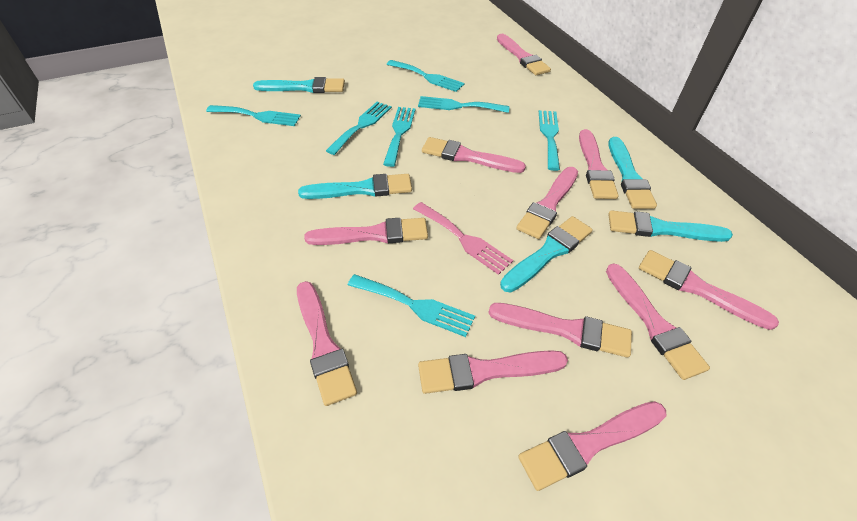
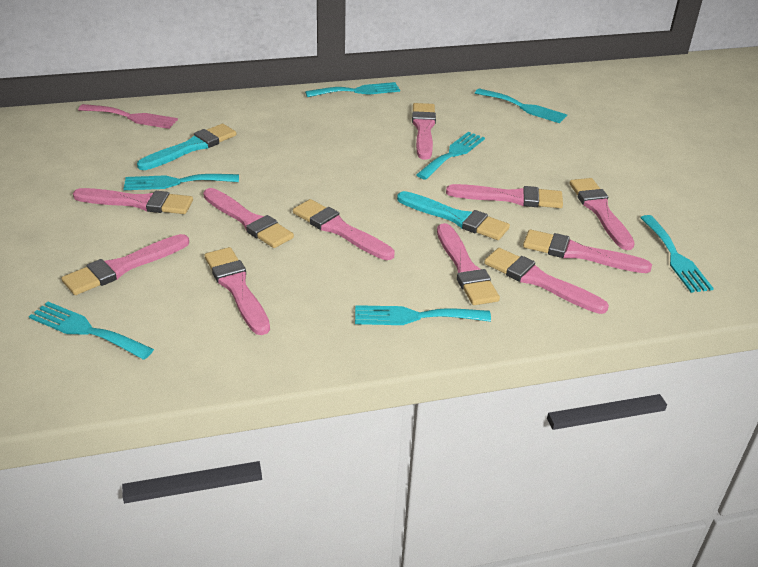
turquoise brush: 5 -> 2

